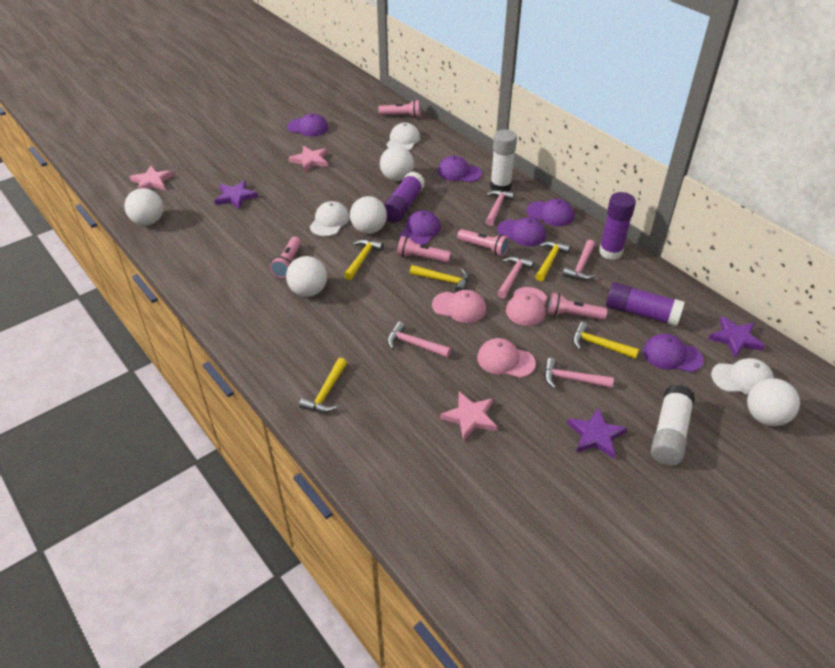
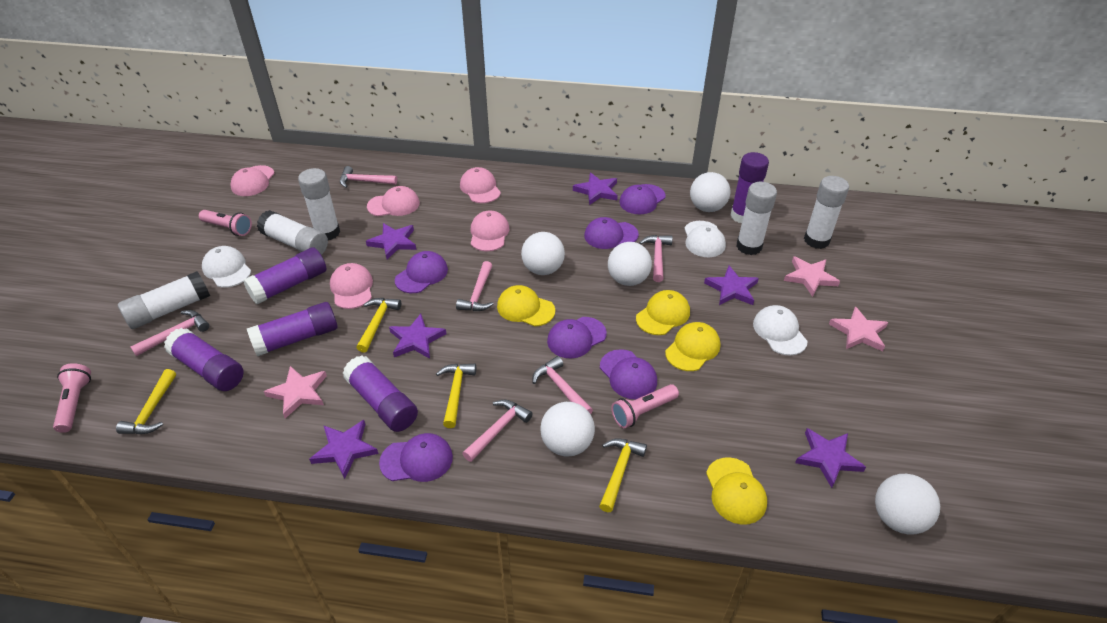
pink cap: 3 -> 5
pink flashlight: 5 -> 3
pink hammer: 5 -> 6
purple glue stick: 3 -> 5
purple star: 3 -> 6
white glue stick: 2 -> 5
yellow cap: 0 -> 4
yellow hammer: 5 -> 4

